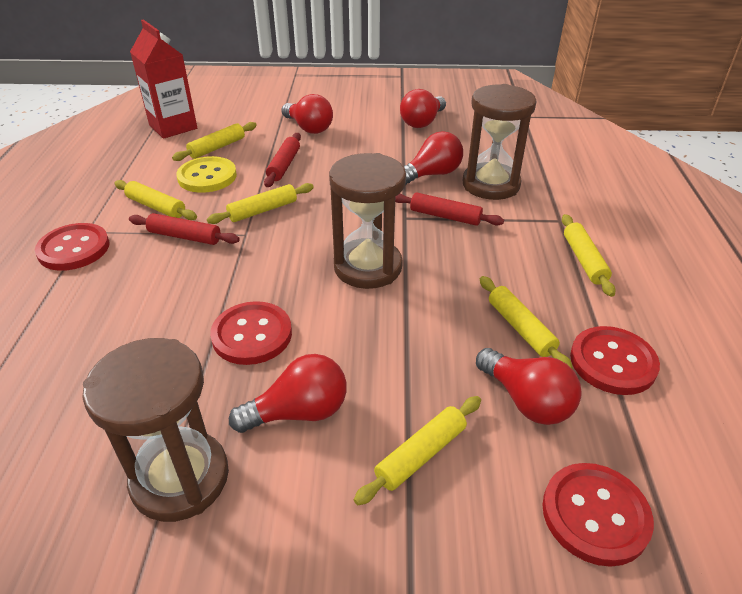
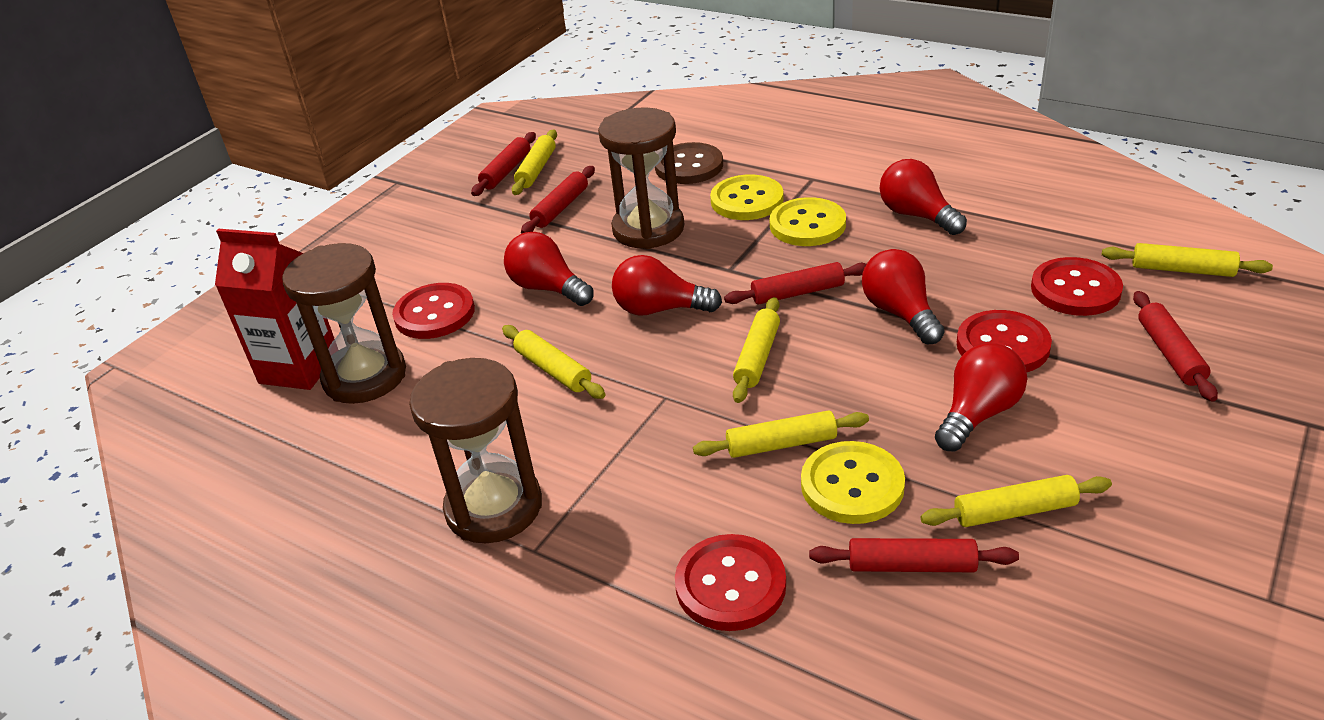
brown button: 0 -> 1
red rolling pin: 3 -> 5
yellow button: 1 -> 3

